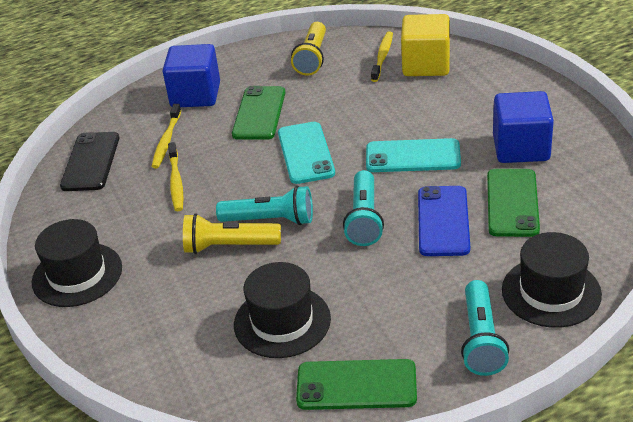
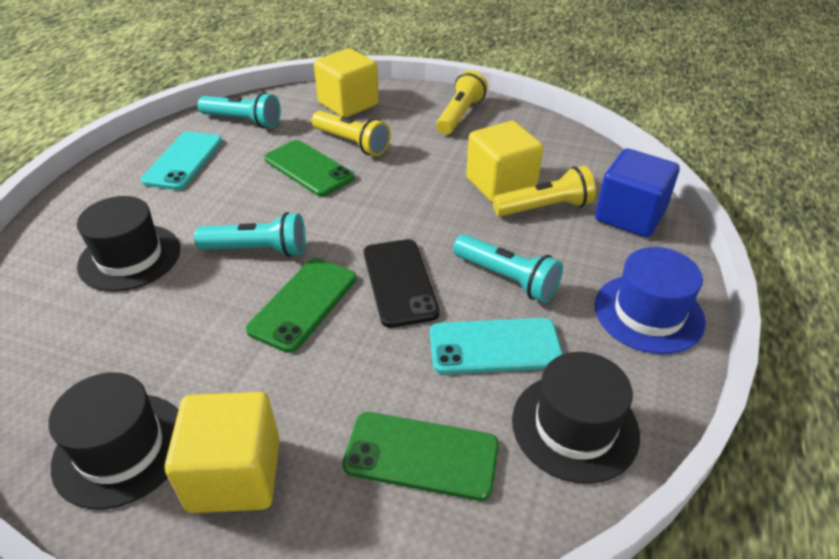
blue cube: 2 -> 1
blue hat: 0 -> 1
blue phone: 1 -> 0
yellow cube: 1 -> 3
yellow flashlight: 2 -> 3
yellow toothbrush: 3 -> 0

